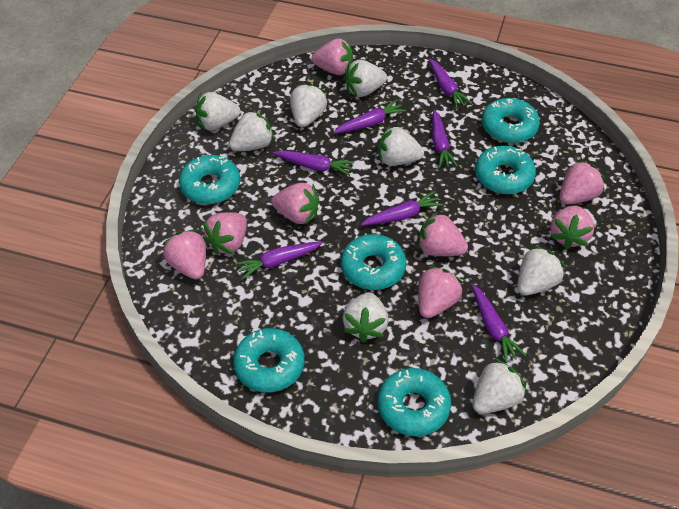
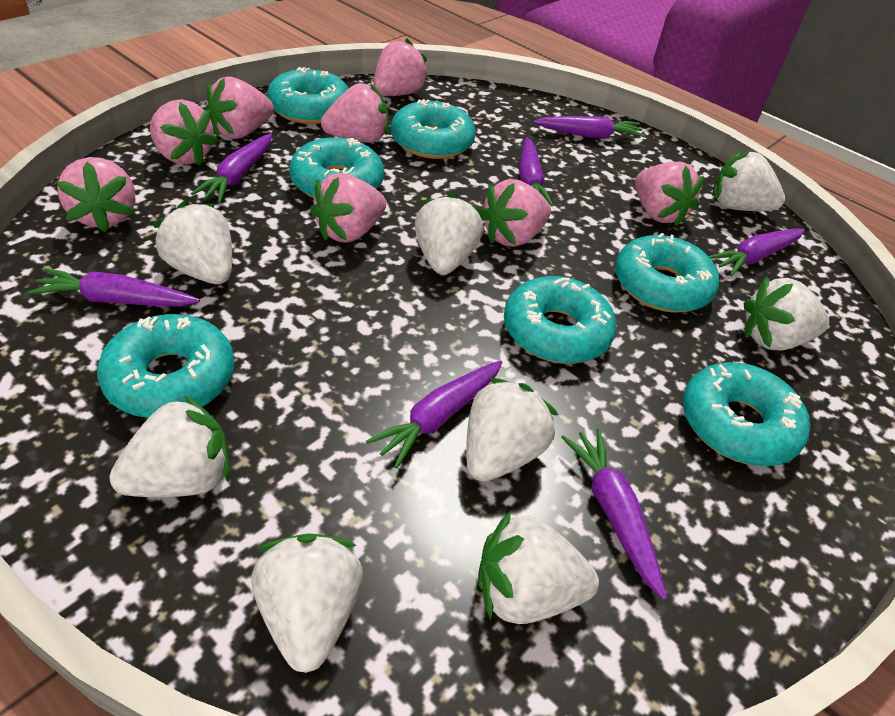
turquoise donut: 6 -> 7

